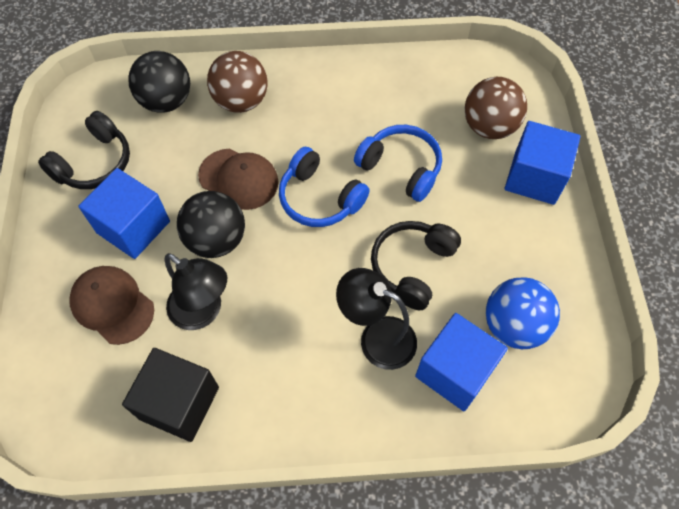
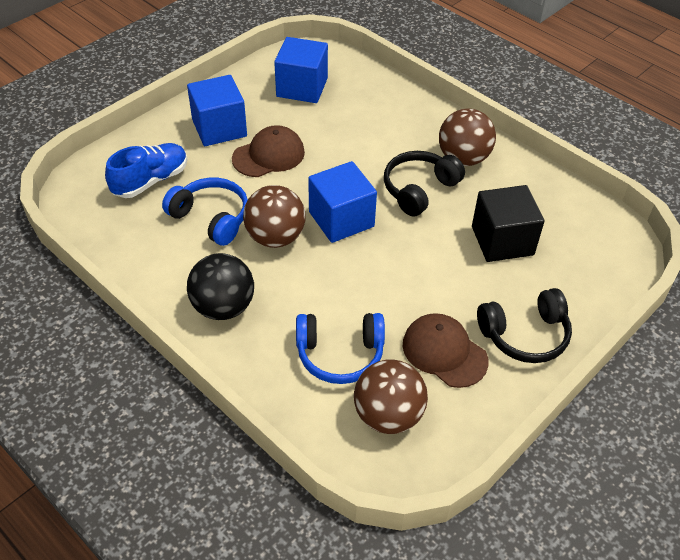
black ball: 2 -> 1
black lamp: 2 -> 0
blue ball: 1 -> 0
blue shoe: 0 -> 1
brown ball: 2 -> 3

